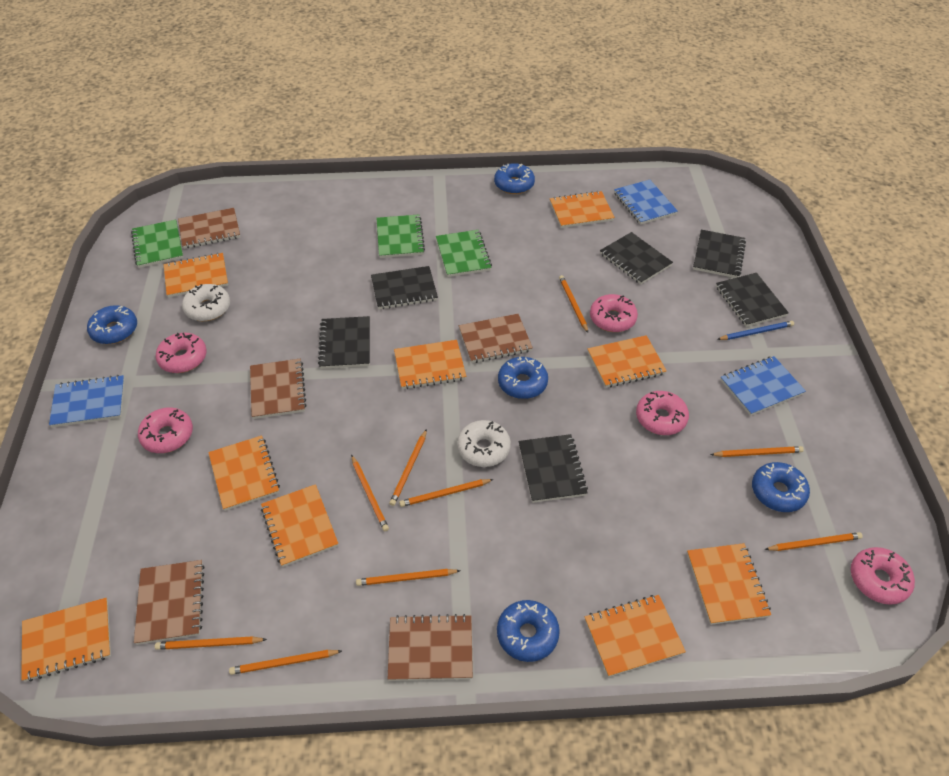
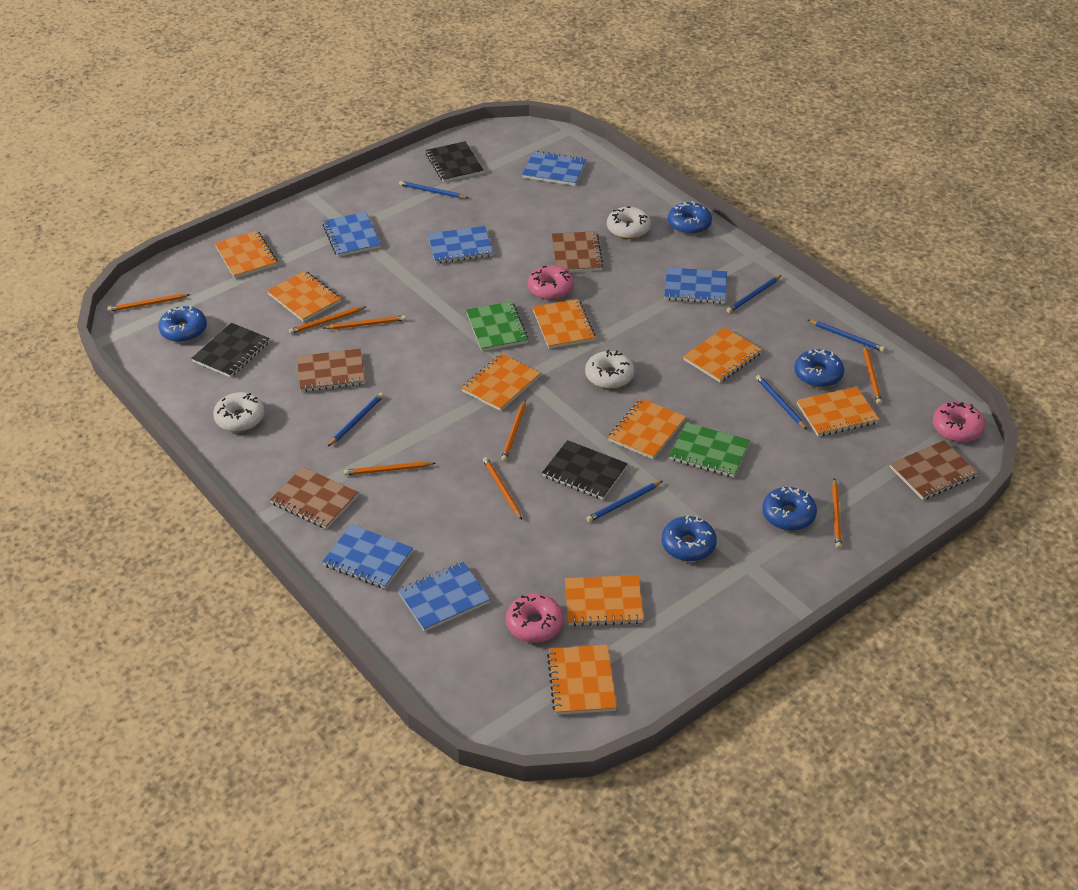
black notebook: 6 -> 3
blue notebook: 3 -> 6
blue pencil: 1 -> 6
brown notebook: 5 -> 4
green notebook: 3 -> 2
orange pencil: 9 -> 8
pink donut: 5 -> 3
white donut: 2 -> 3

